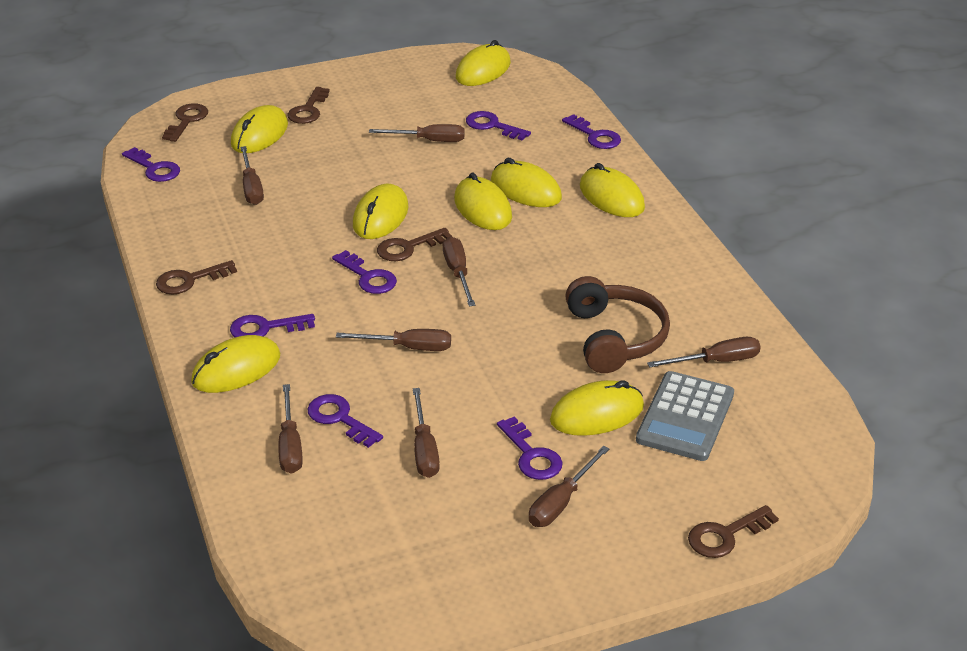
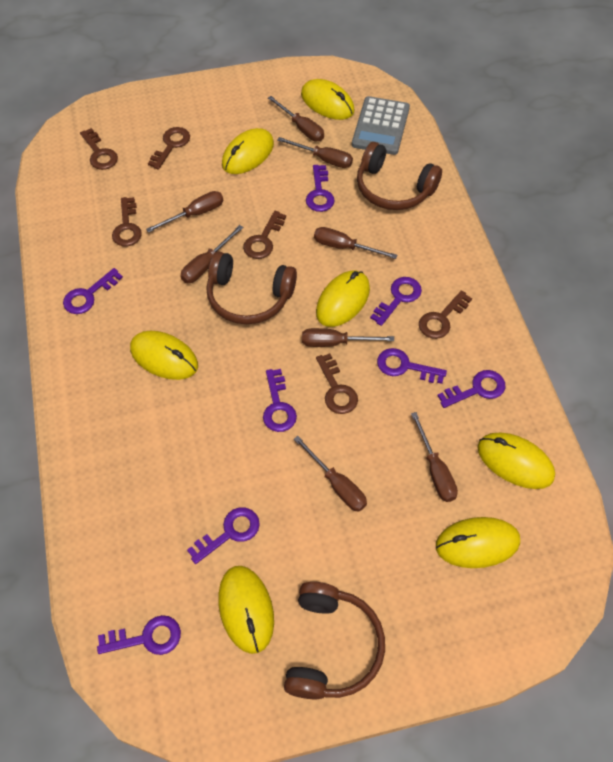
brown headphones: 1 -> 3
brown key: 5 -> 6
purple key: 7 -> 8
yellow mouse: 8 -> 7

